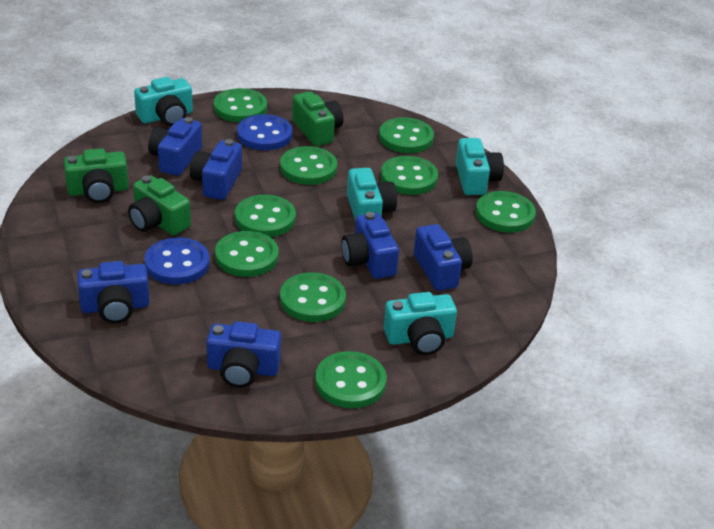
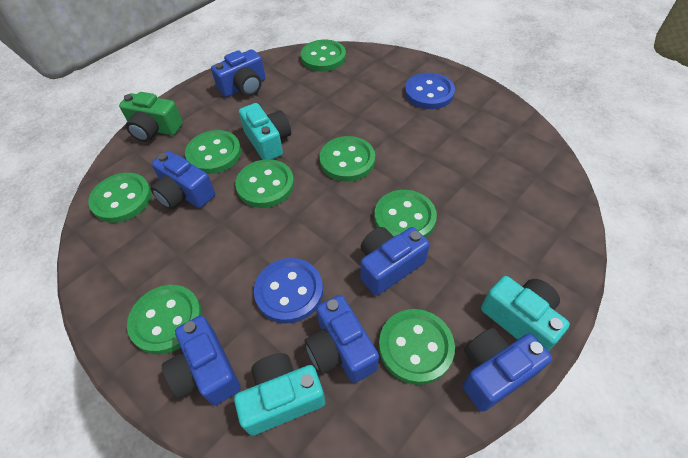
green button: 9 -> 8
green camera: 3 -> 1
turquoise camera: 4 -> 3

